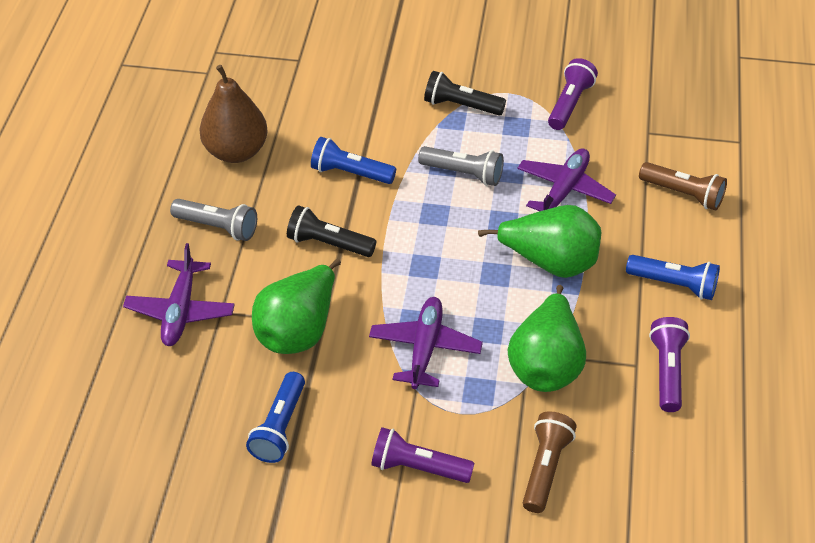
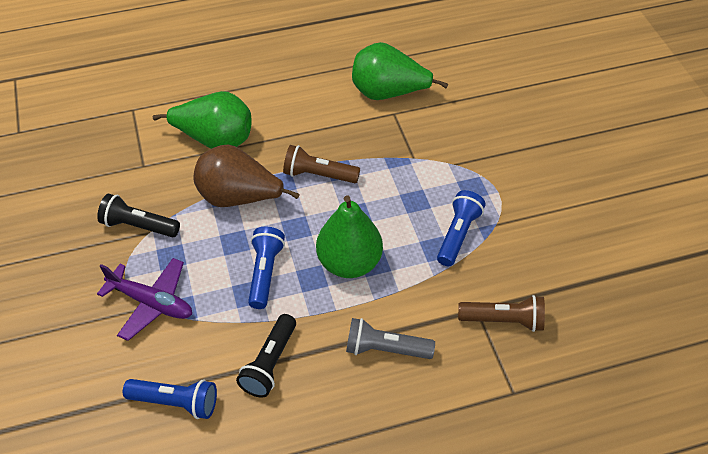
grey flashlight: 2 -> 1
purple flashlight: 3 -> 0
purple plane: 3 -> 1

